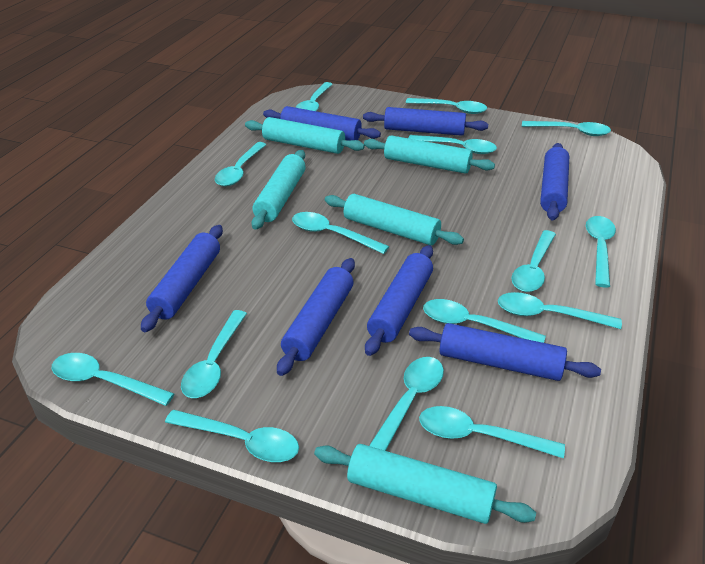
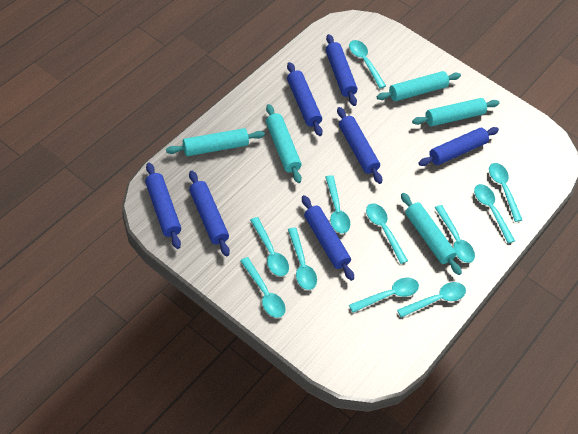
turquoise spoon: 15 -> 11

